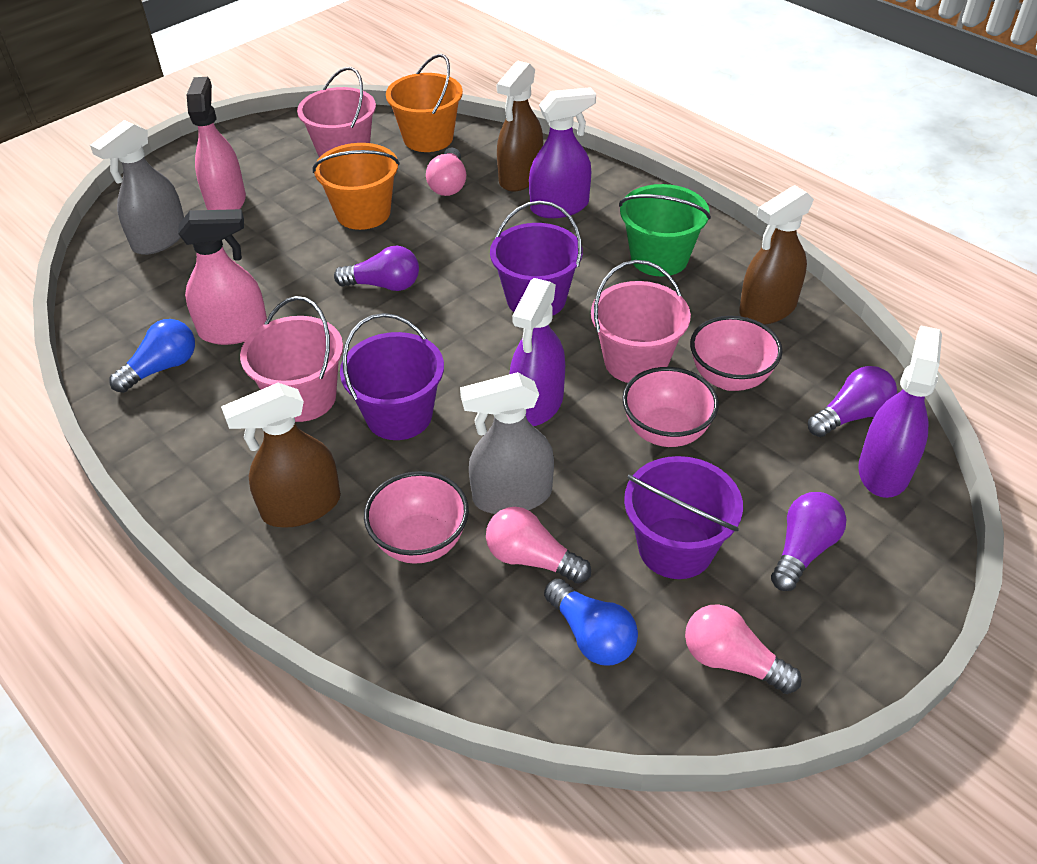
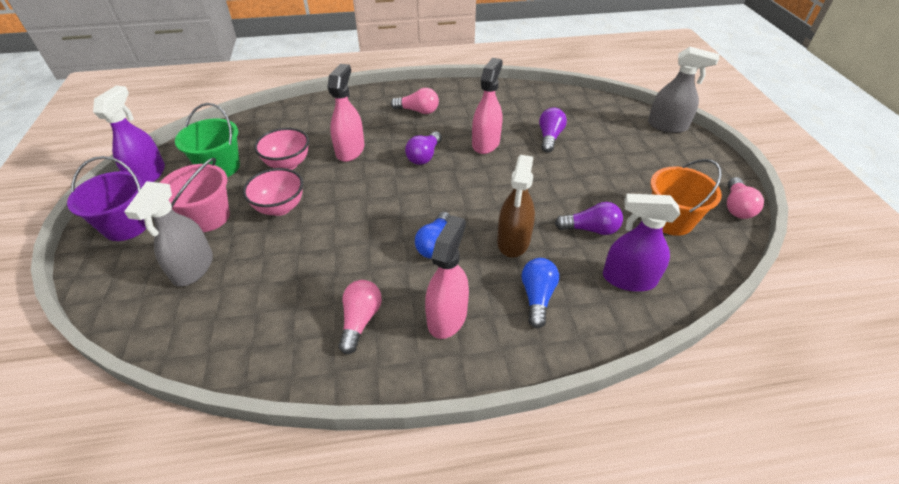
brown spray bottle: 3 -> 1
orange bucket: 2 -> 1
pink bowl: 3 -> 2
pink bucket: 3 -> 1
pink spray bottle: 2 -> 3
purple bucket: 3 -> 1
purple spray bottle: 3 -> 2

